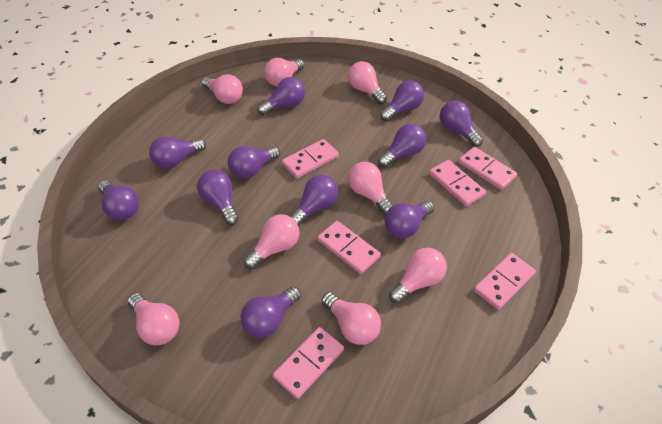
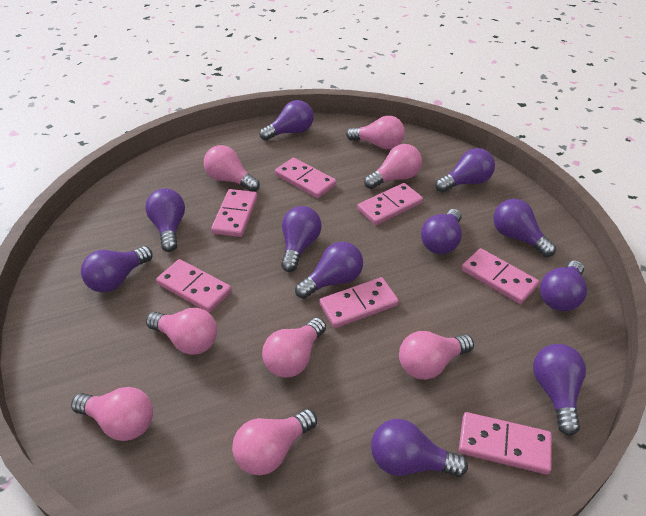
pink domino: 6 -> 7

